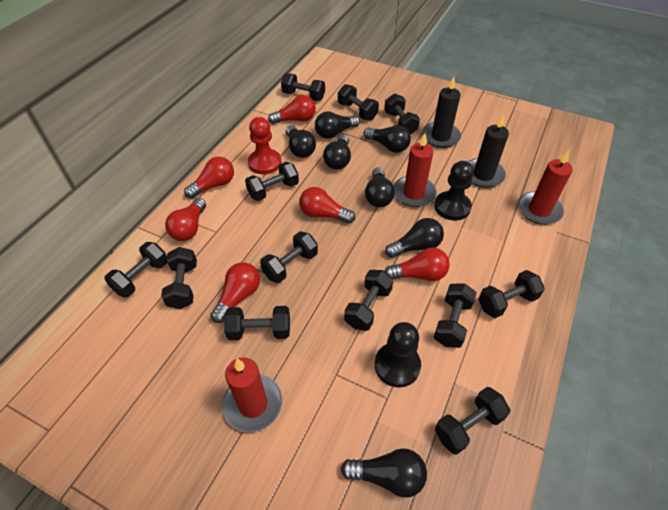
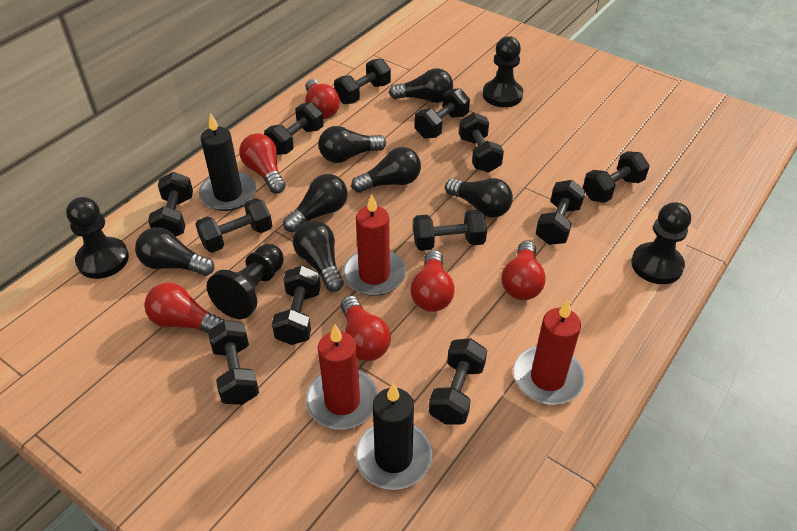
black pawn: 2 -> 4
red pawn: 1 -> 0

